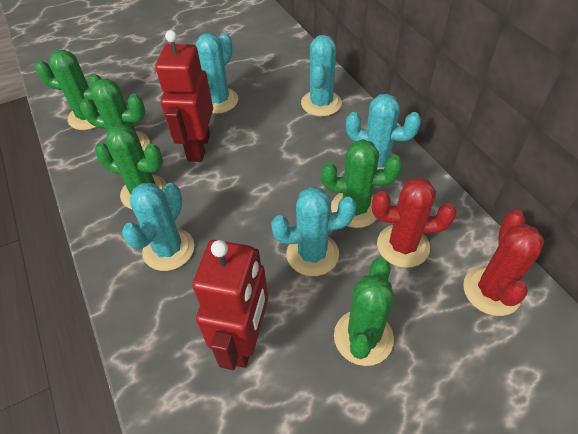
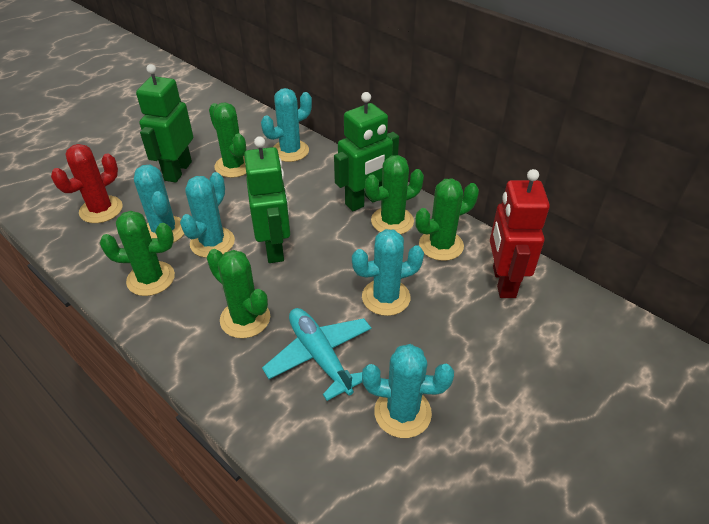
green robot: 0 -> 3
red cactus: 2 -> 1
red robot: 2 -> 1
turquoise plane: 0 -> 1

